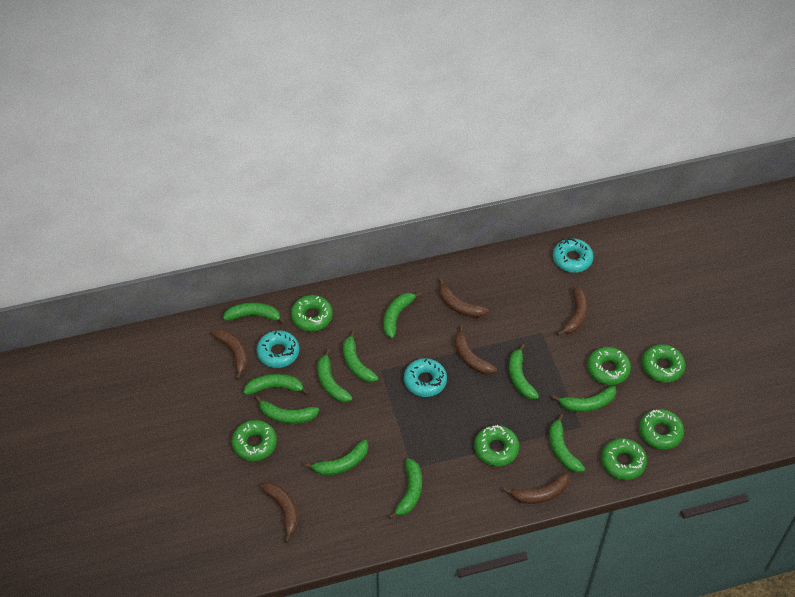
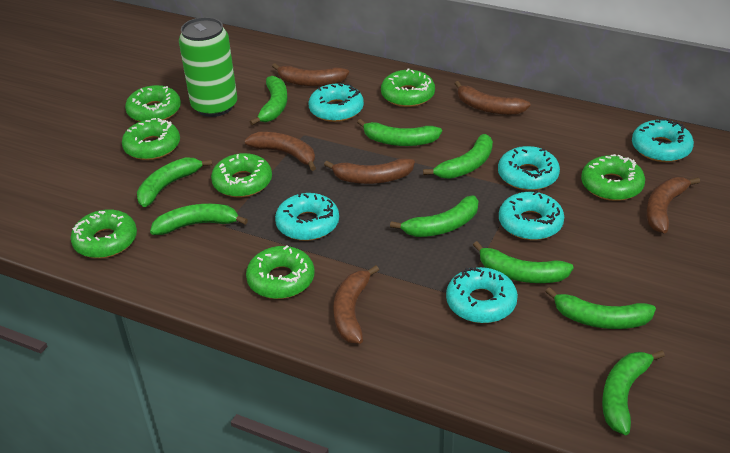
green banana: 11 -> 9
green can: 0 -> 1
turquoise donut: 3 -> 6

